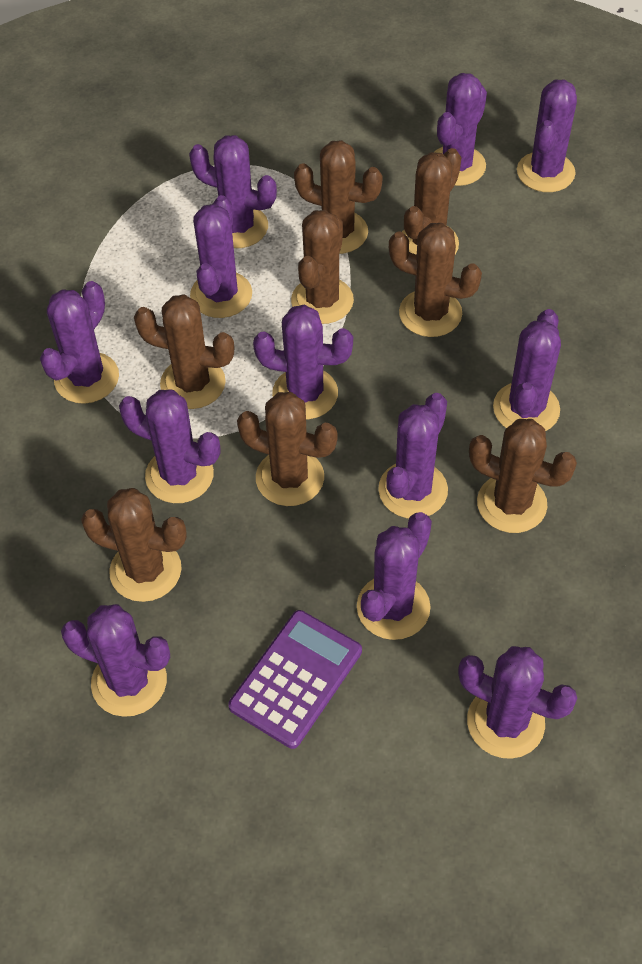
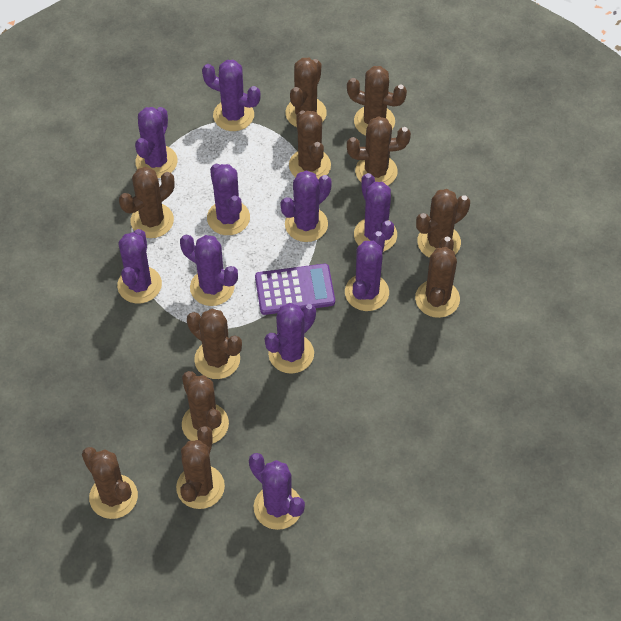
brown cactus: 8 -> 11
purple cactus: 12 -> 10

